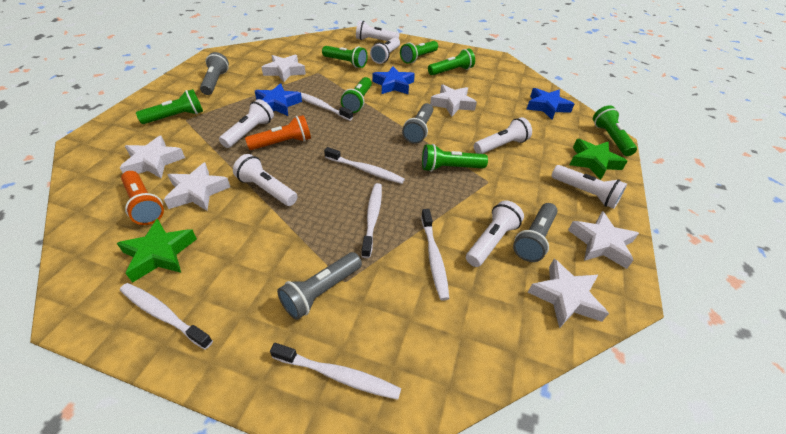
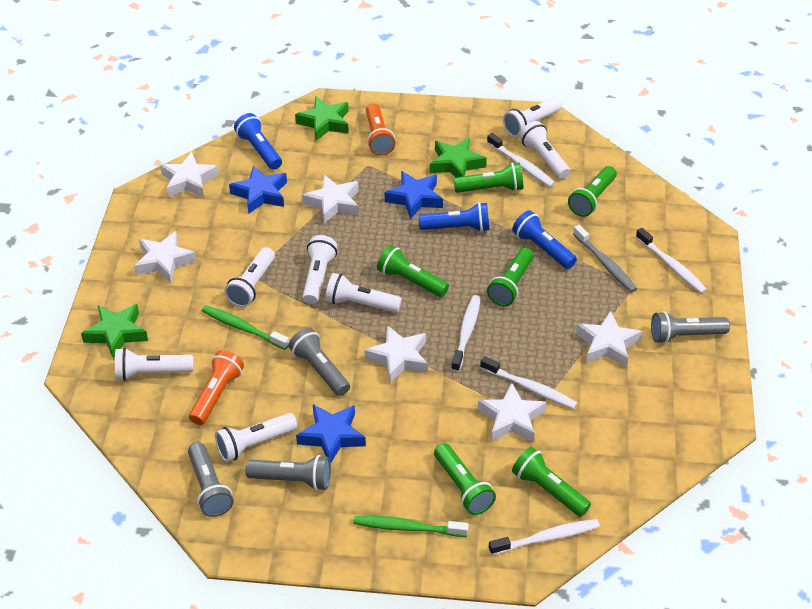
blue flashlight: 0 -> 3
green flashlight: 7 -> 6
green star: 2 -> 3
green toothbrush: 0 -> 2
grey toothbrush: 0 -> 1
white toothbrush: 6 -> 5

